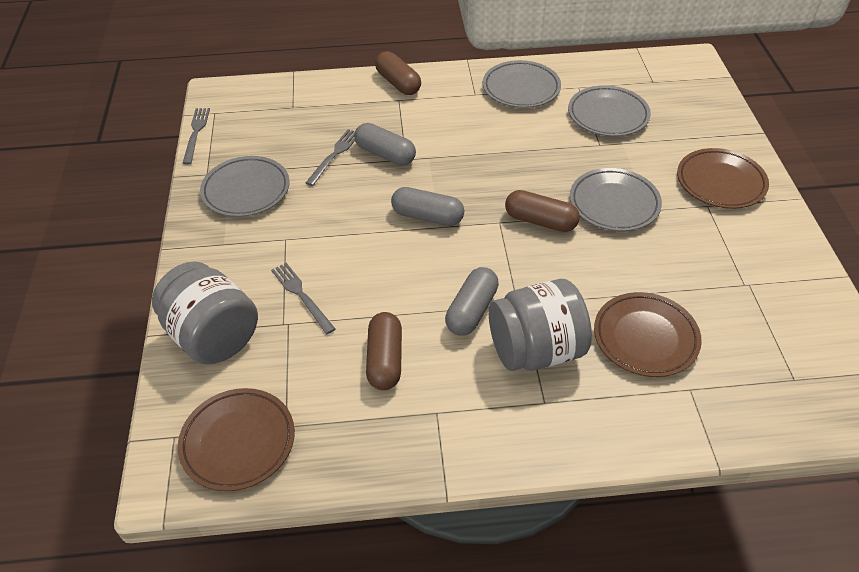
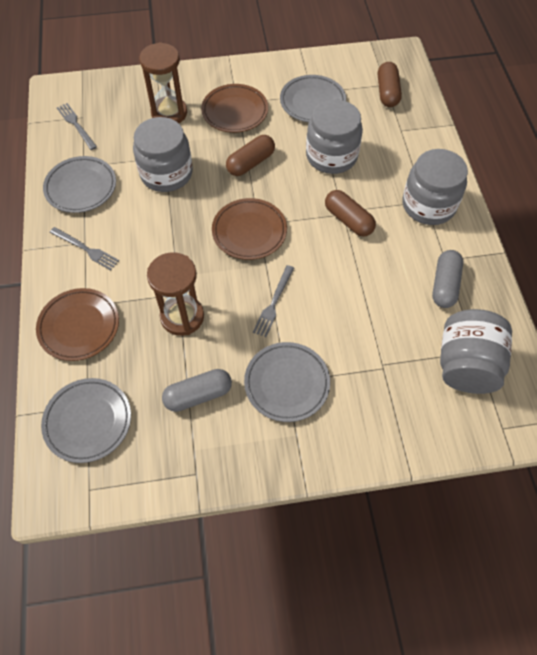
brown hourglass: 0 -> 2
grey capsule: 3 -> 2
grey jar: 2 -> 4

